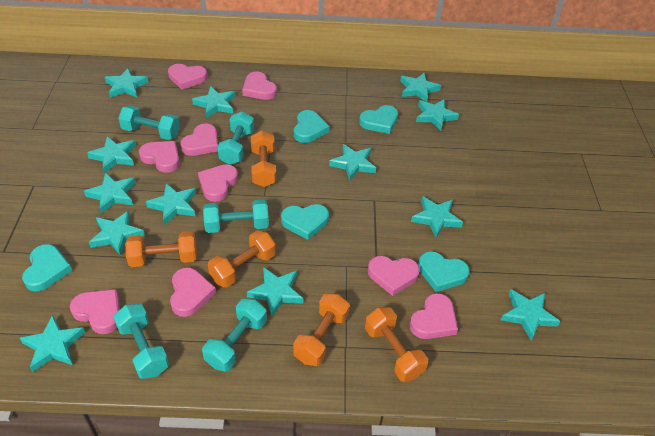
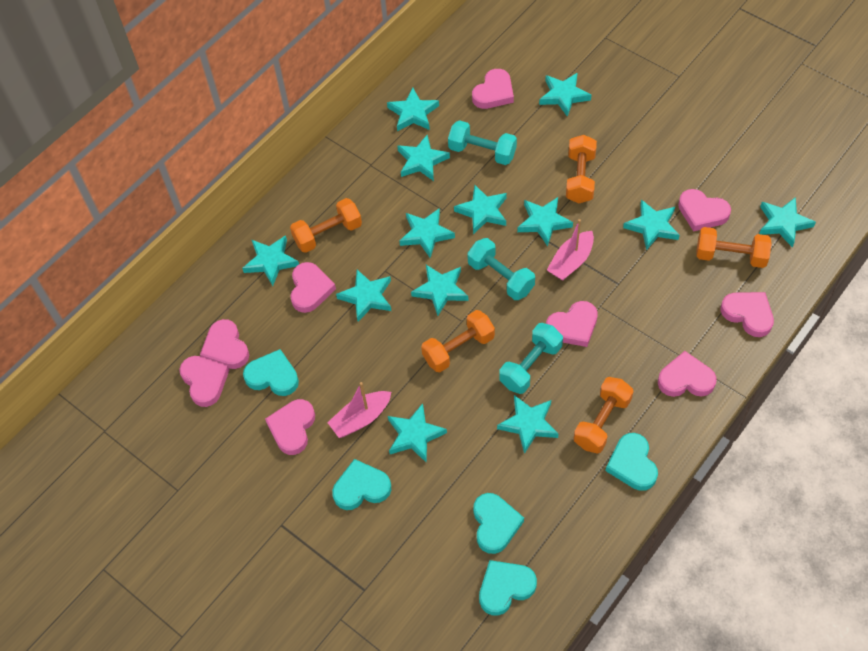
pink boat: 0 -> 2
turquoise dumbbell: 5 -> 3

